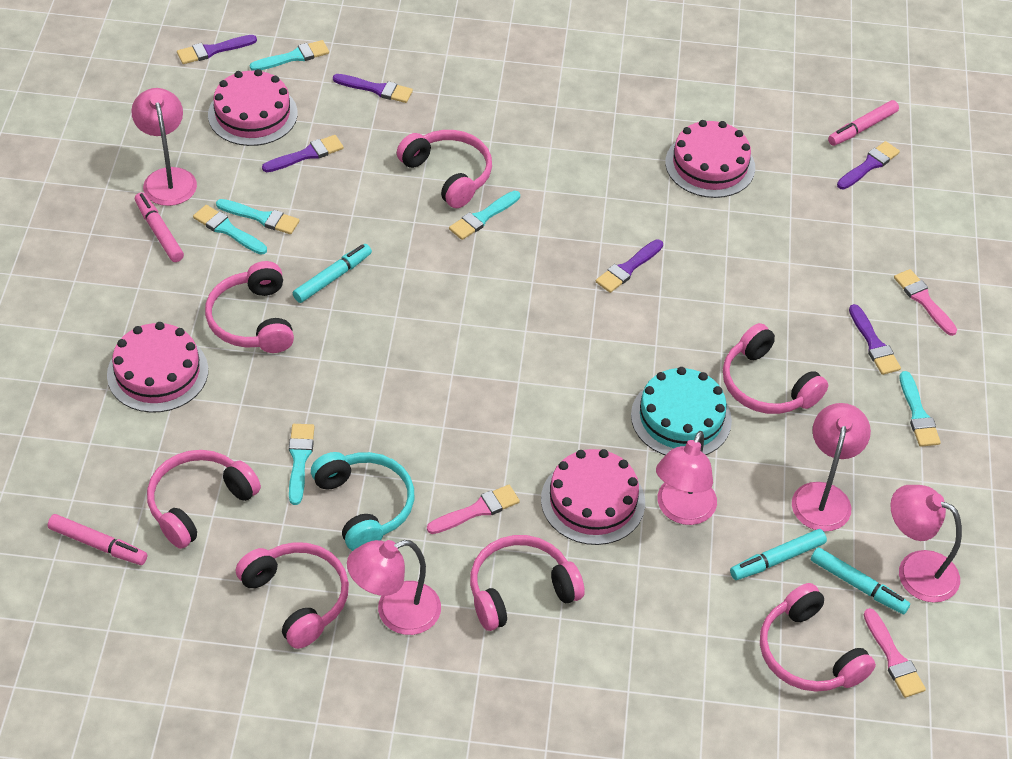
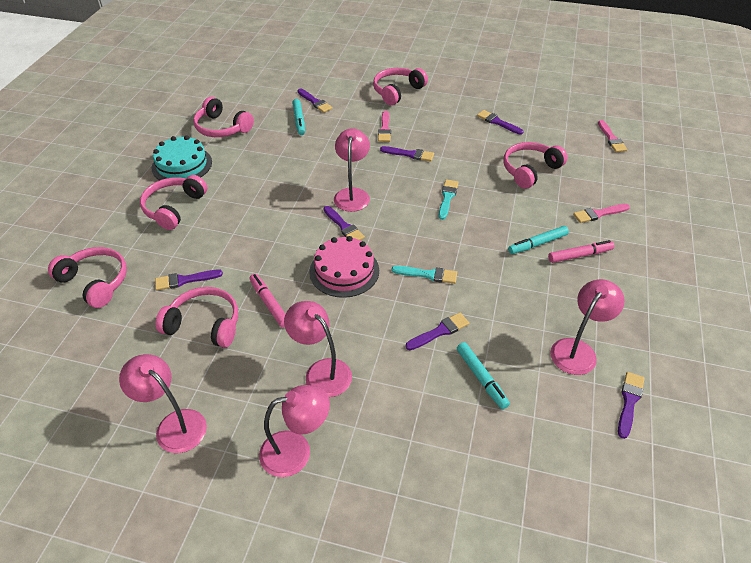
pink cake: 4 -> 1
pink headphones: 7 -> 6
pink marker: 3 -> 2
purple brush: 6 -> 7
turquoise brush: 6 -> 2
turquoise headphones: 1 -> 0

